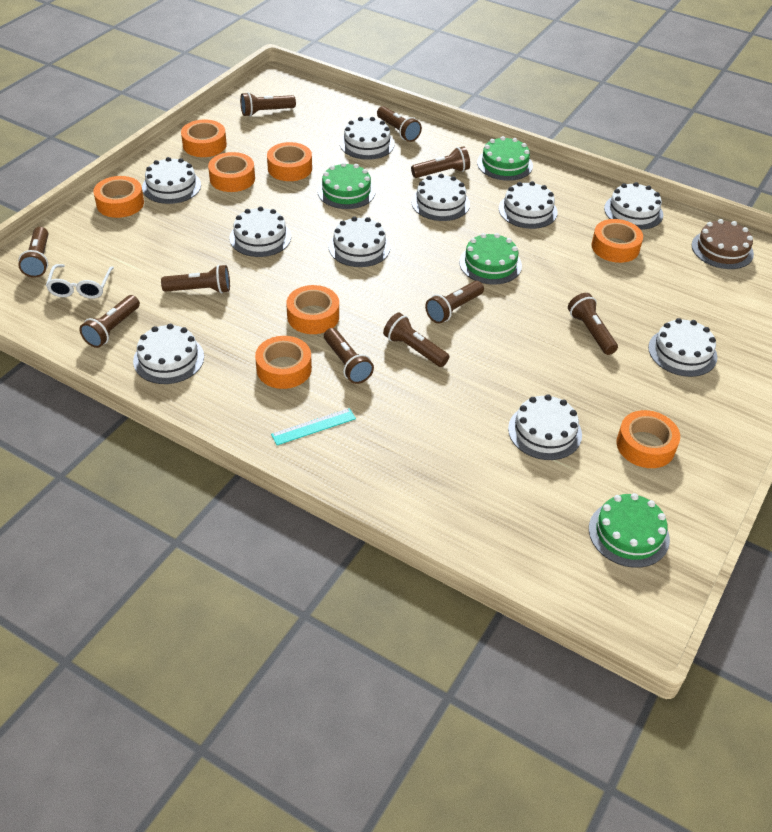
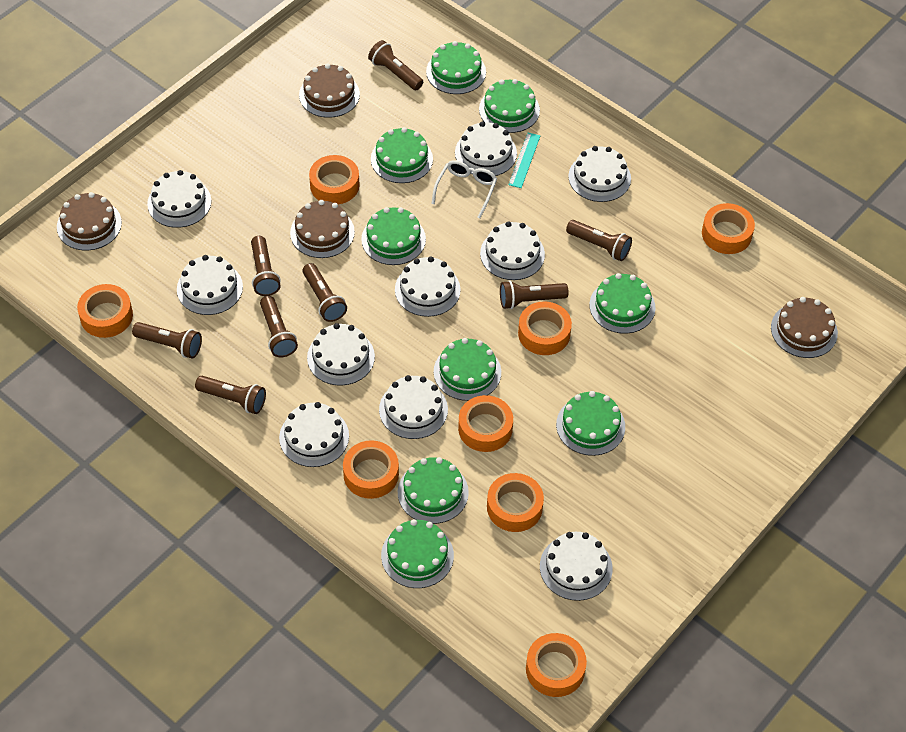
brown cake: 1 -> 4
brown flashlight: 10 -> 8
green cake: 4 -> 9

